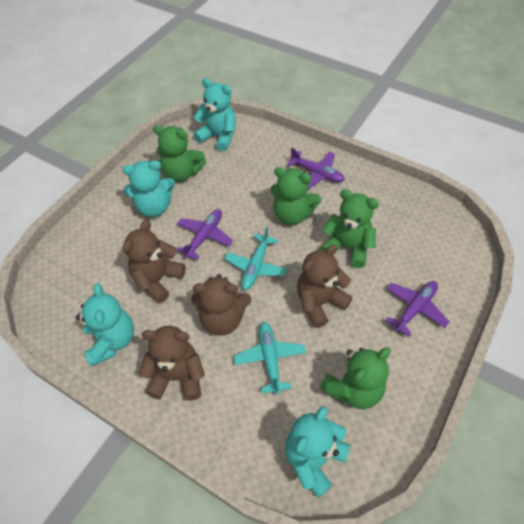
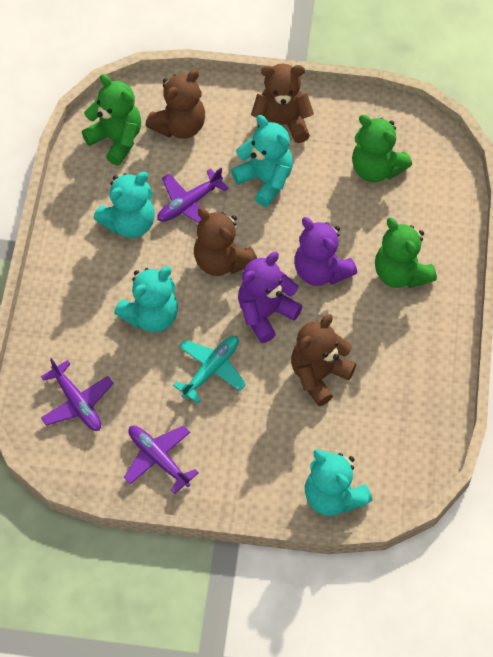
green teddy bear: 4 -> 3
purple teddy bear: 0 -> 2
turquoise plane: 2 -> 1

